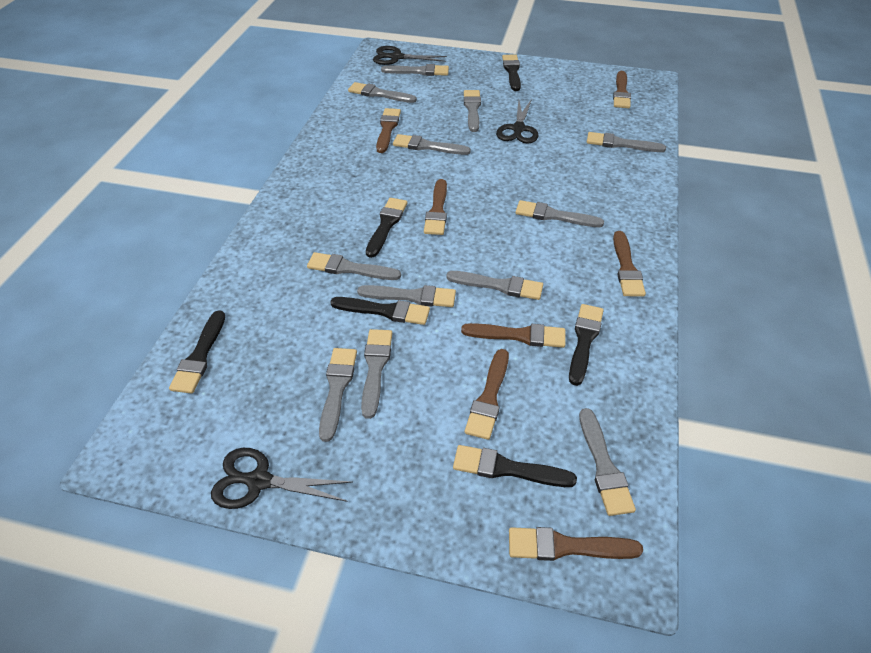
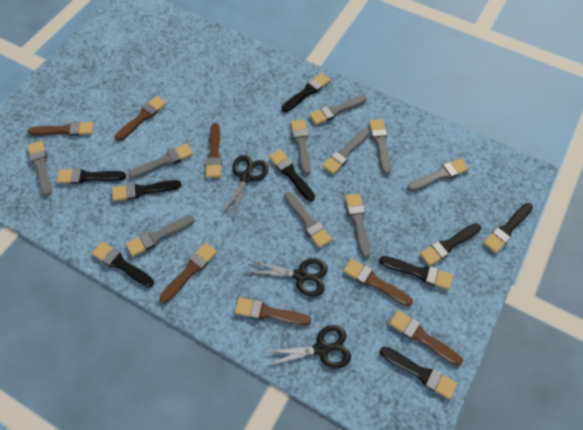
black brush: 6 -> 9
grey brush: 12 -> 10

